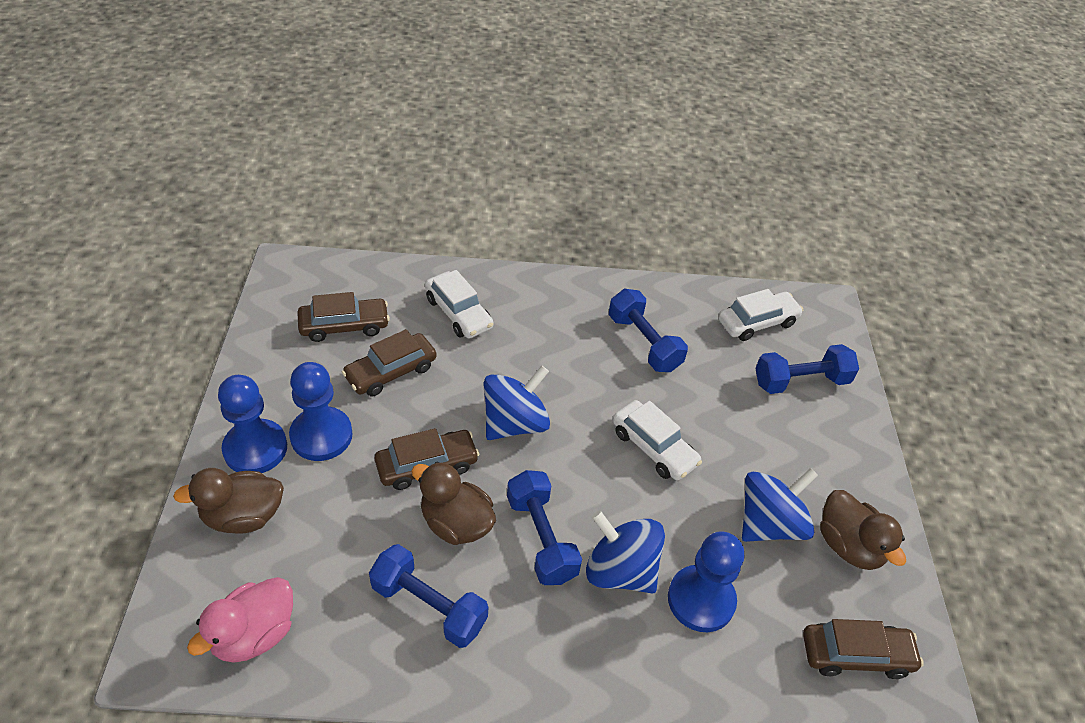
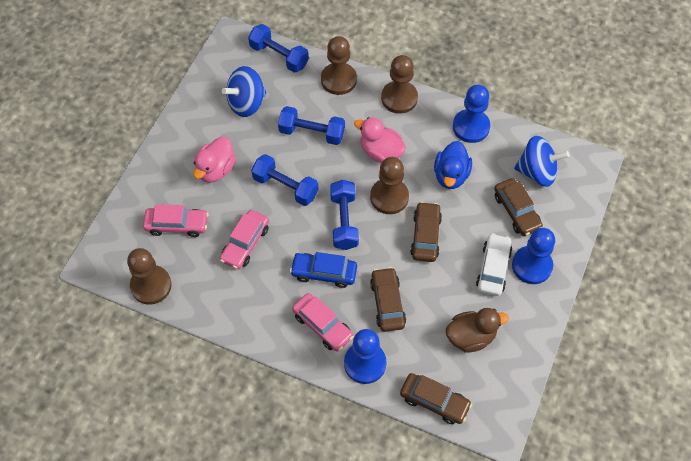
blue car: 0 -> 1
blue duck: 0 -> 1
blue spinning top: 3 -> 2
brown duck: 3 -> 1
brown pawn: 0 -> 4
pink car: 0 -> 3
pink duck: 1 -> 2
white car: 3 -> 1

